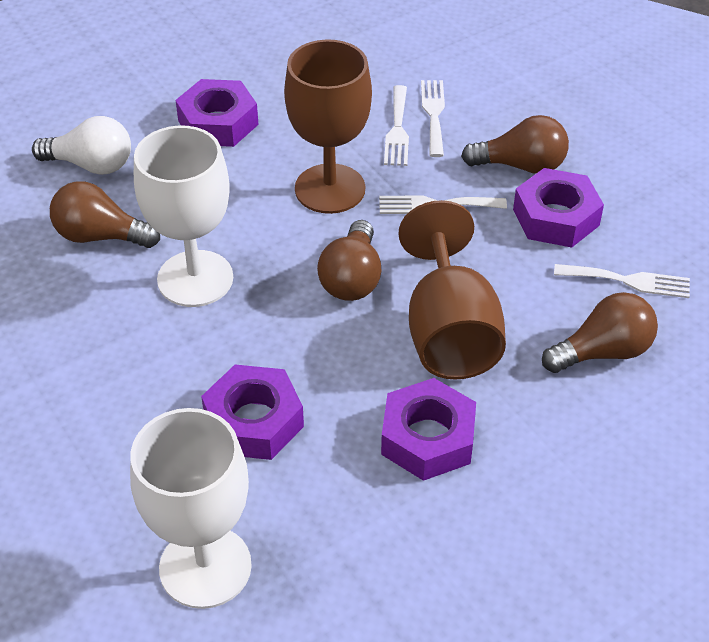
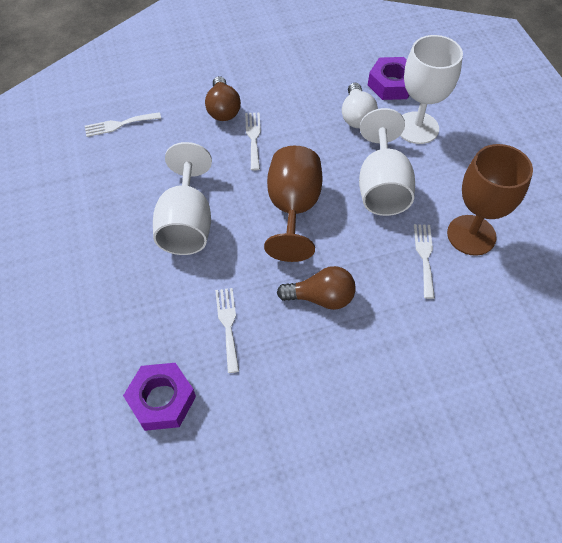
brown light bulb: 4 -> 2
purple nut: 4 -> 2
white goblet: 2 -> 3

